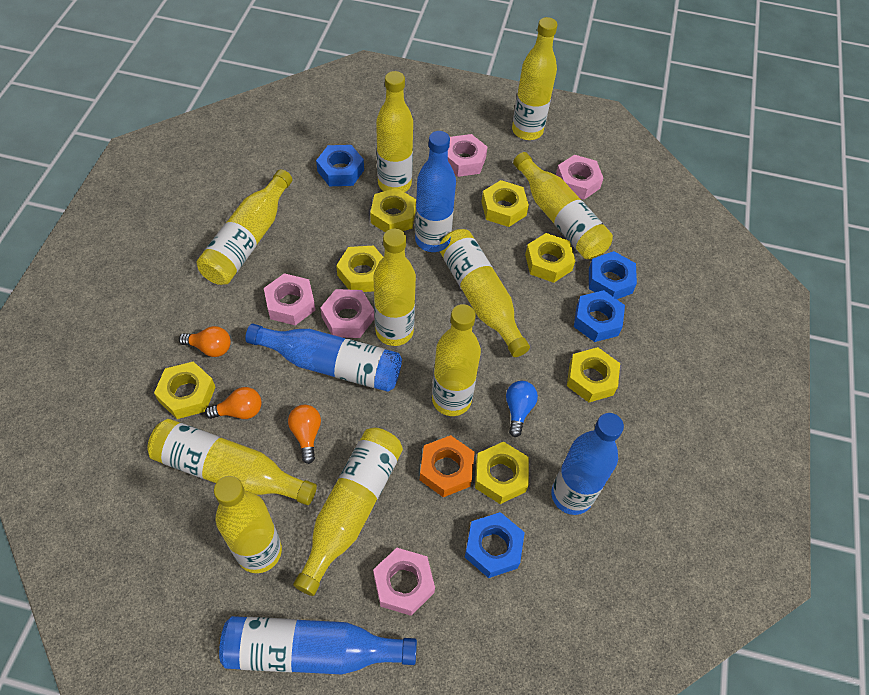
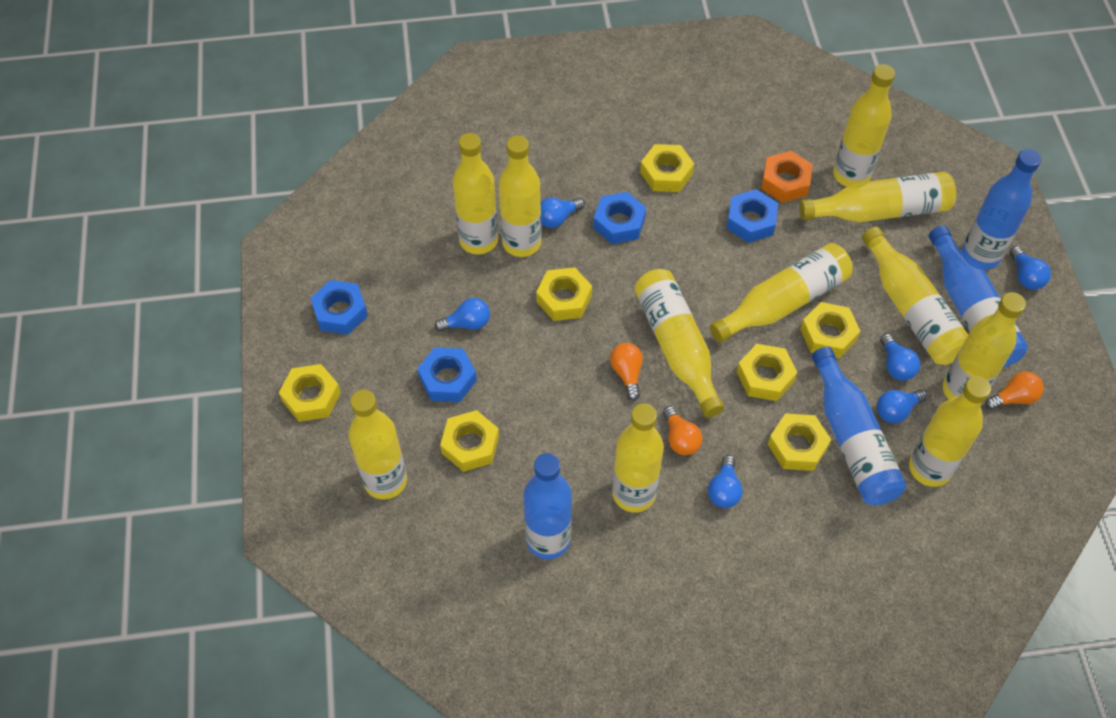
blue light bulb: 1 -> 6
pink nut: 5 -> 0
yellow bottle: 10 -> 11

